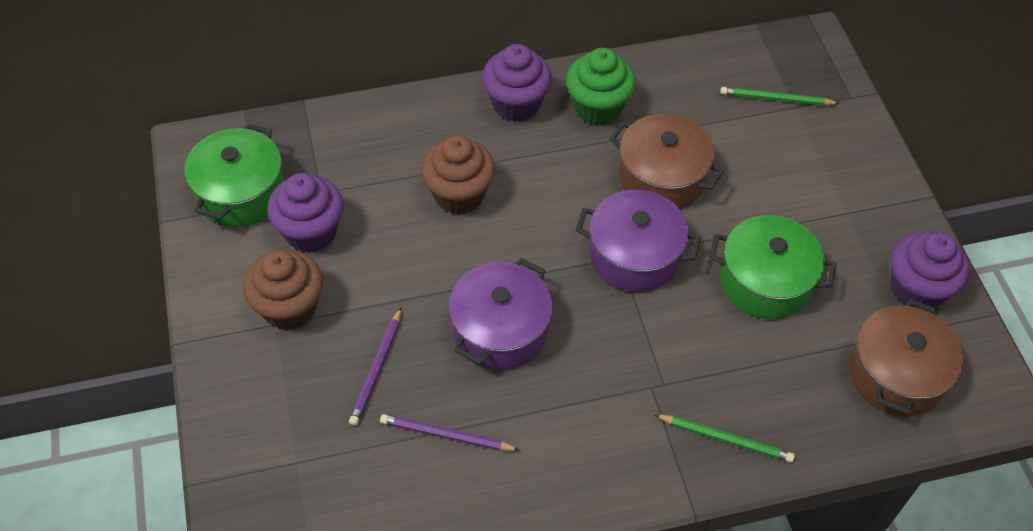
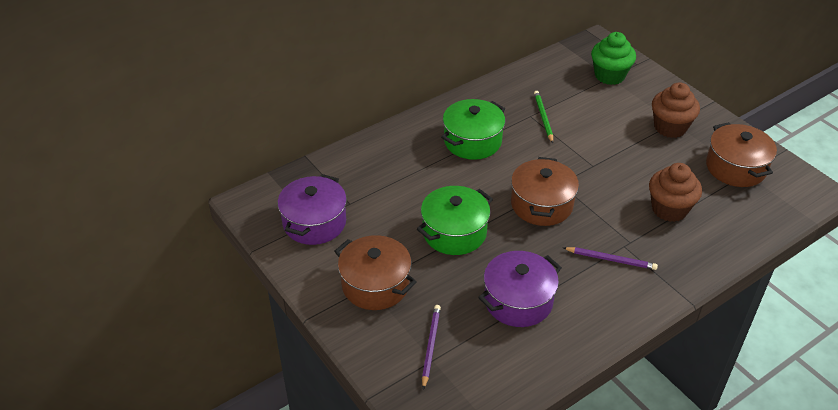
brown pot: 2 -> 3
green pencil: 2 -> 1
purple cupcake: 3 -> 0

